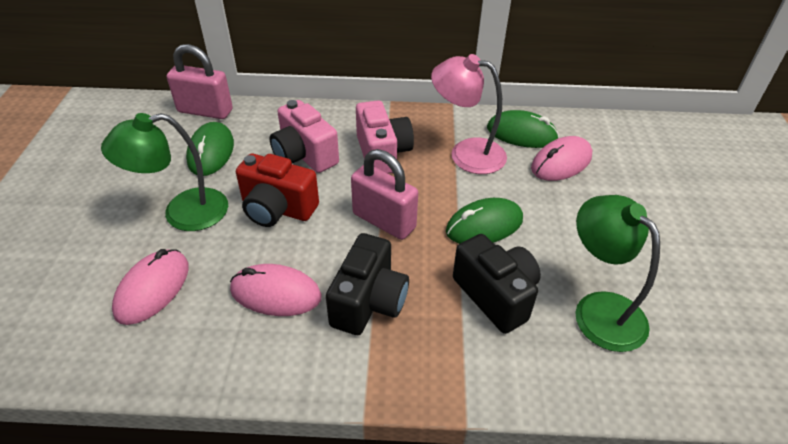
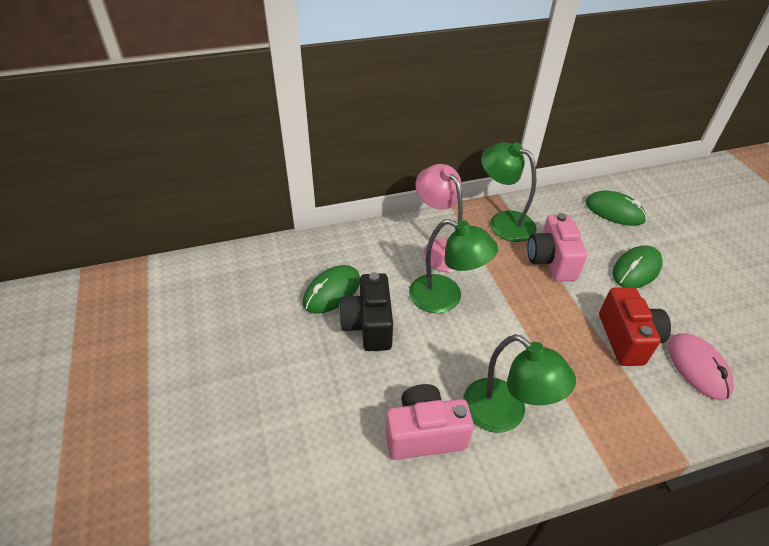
black camera: 2 -> 1
green lamp: 2 -> 3
pink mouse: 3 -> 1
pink padlock: 2 -> 0

